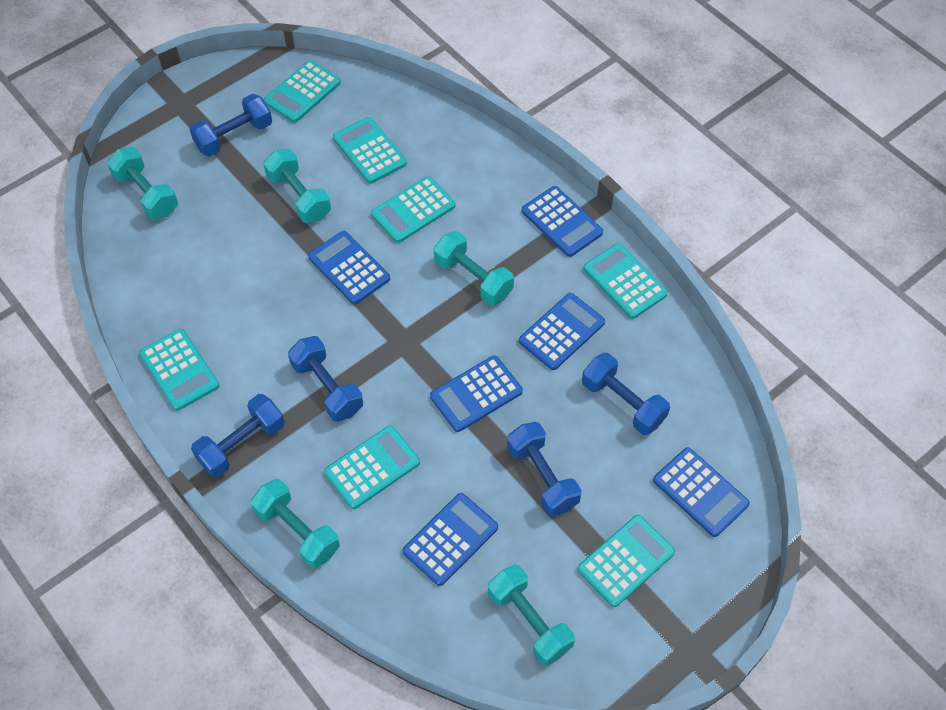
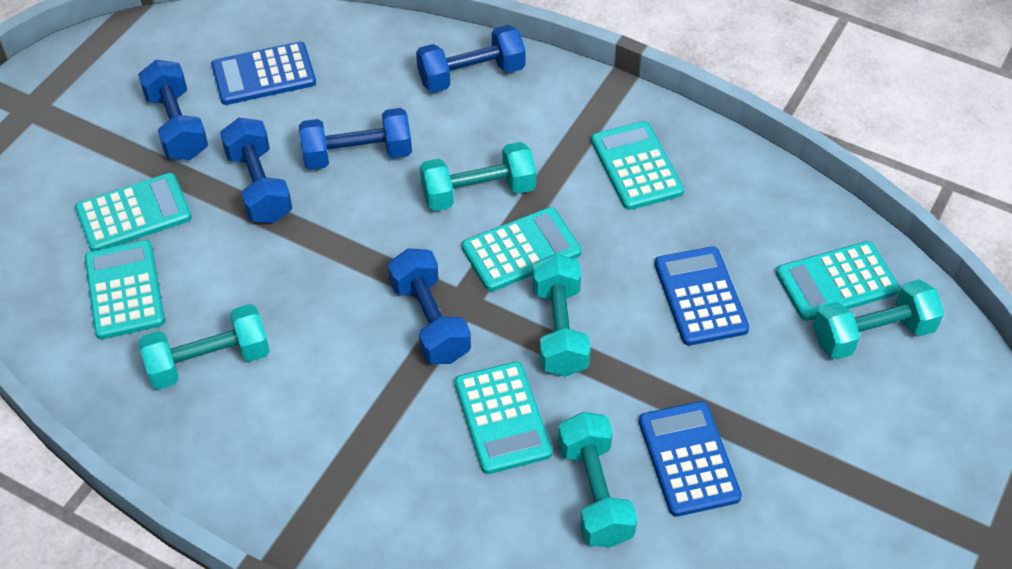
blue calculator: 6 -> 3
turquoise calculator: 7 -> 6

